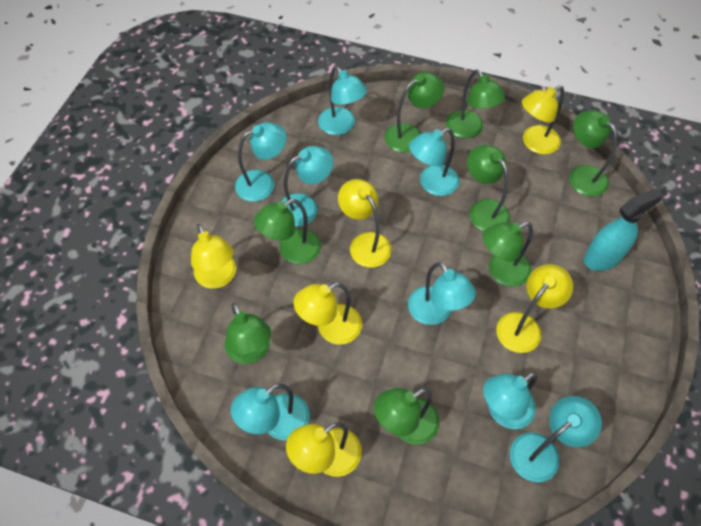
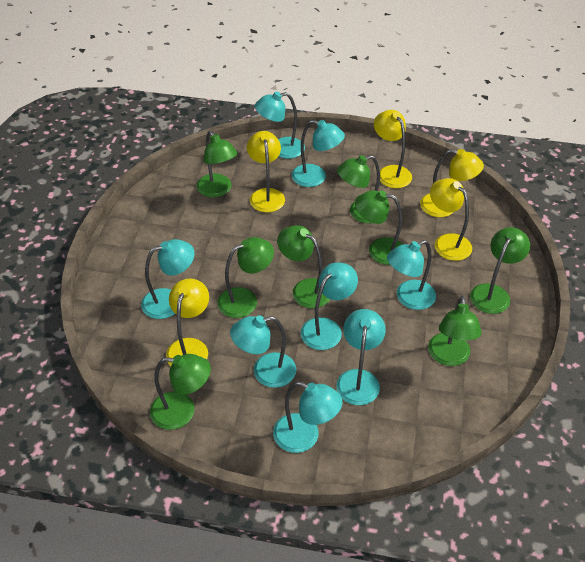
turquoise spray bottle: 1 -> 0
yellow lamp: 6 -> 5

